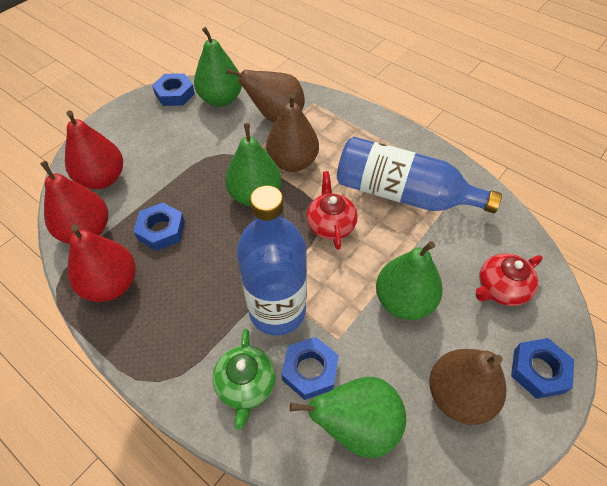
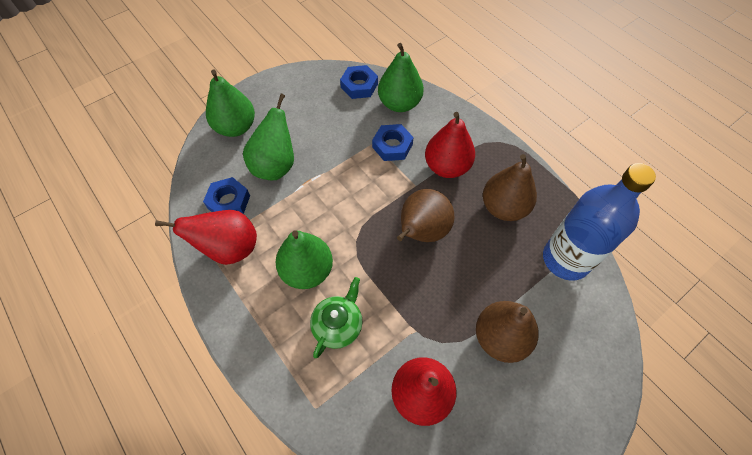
blue bottle: 2 -> 1
blue nut: 4 -> 3
red teapot: 2 -> 0

